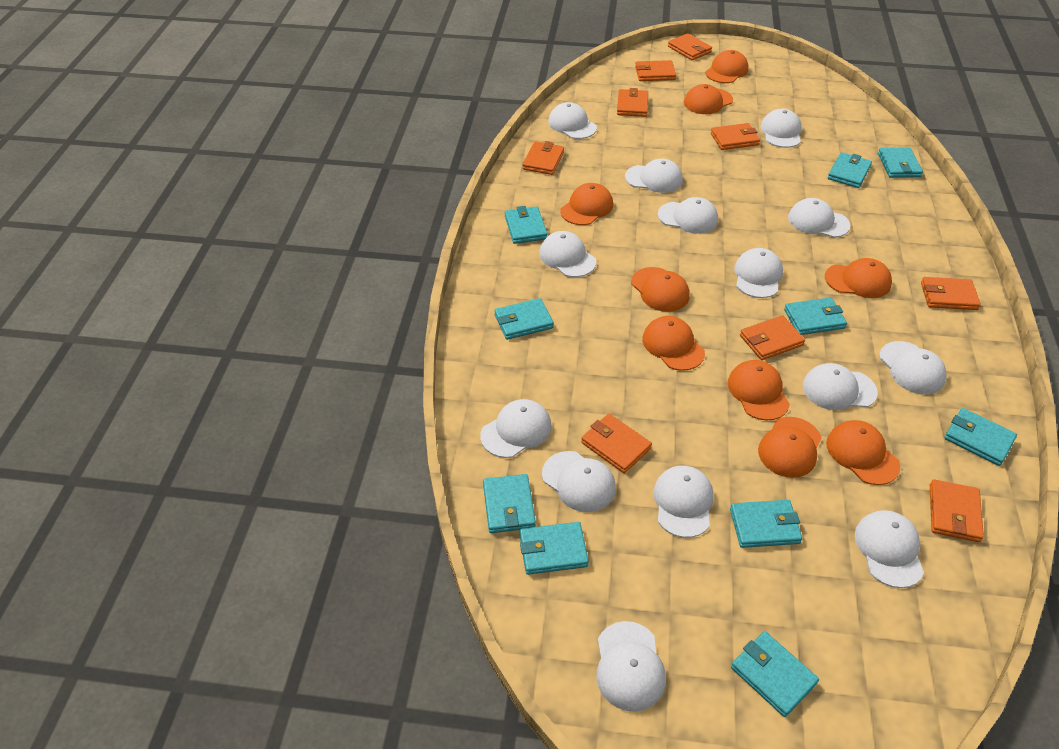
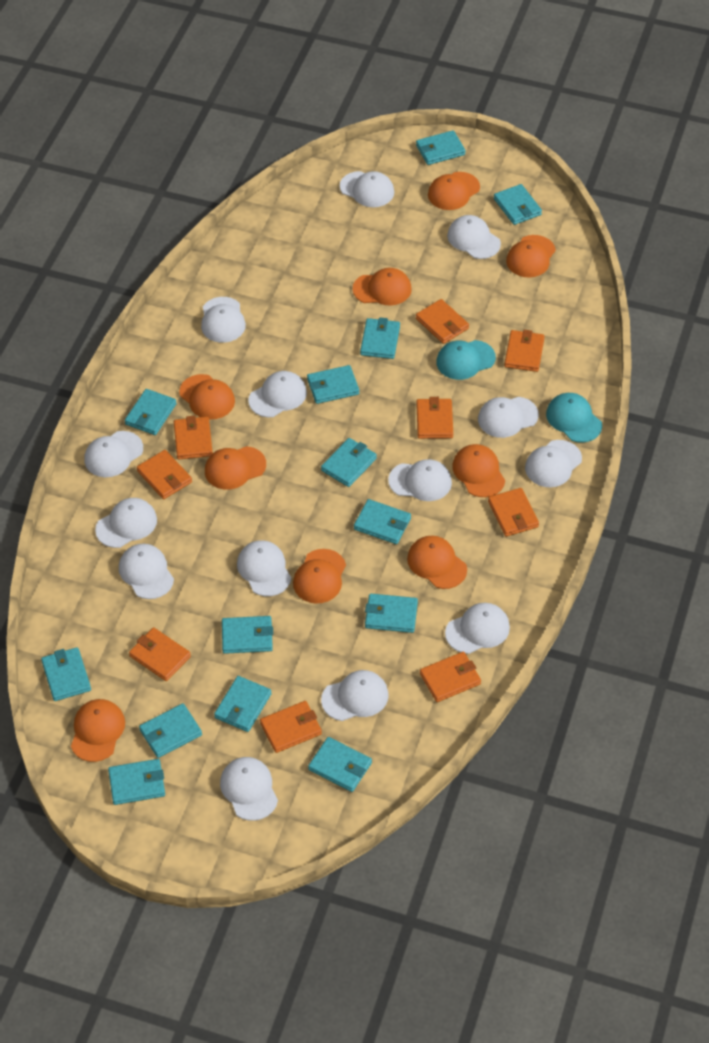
turquoise cap: 0 -> 2
turquoise wallet: 10 -> 14

